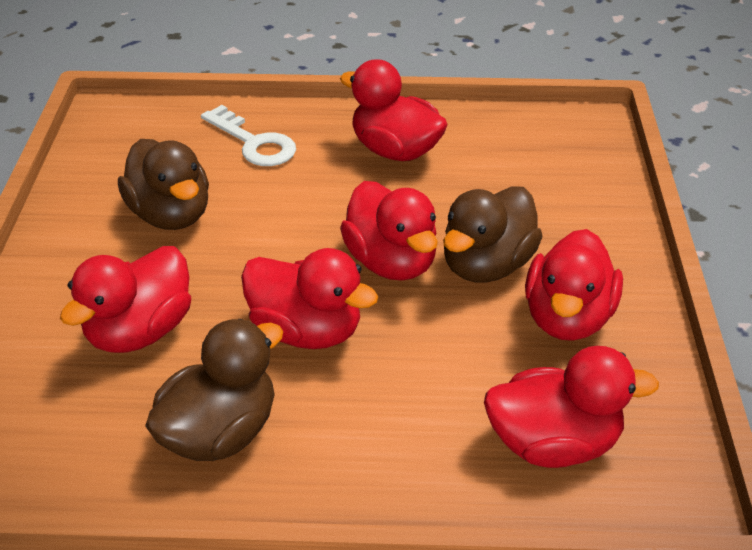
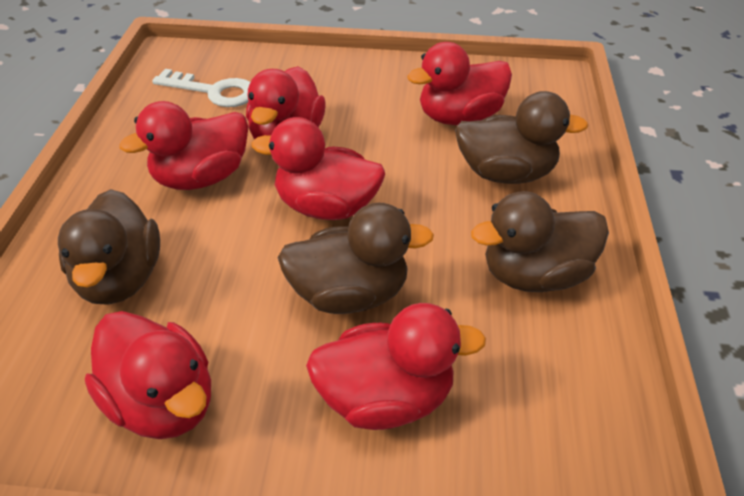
brown duck: 3 -> 4

